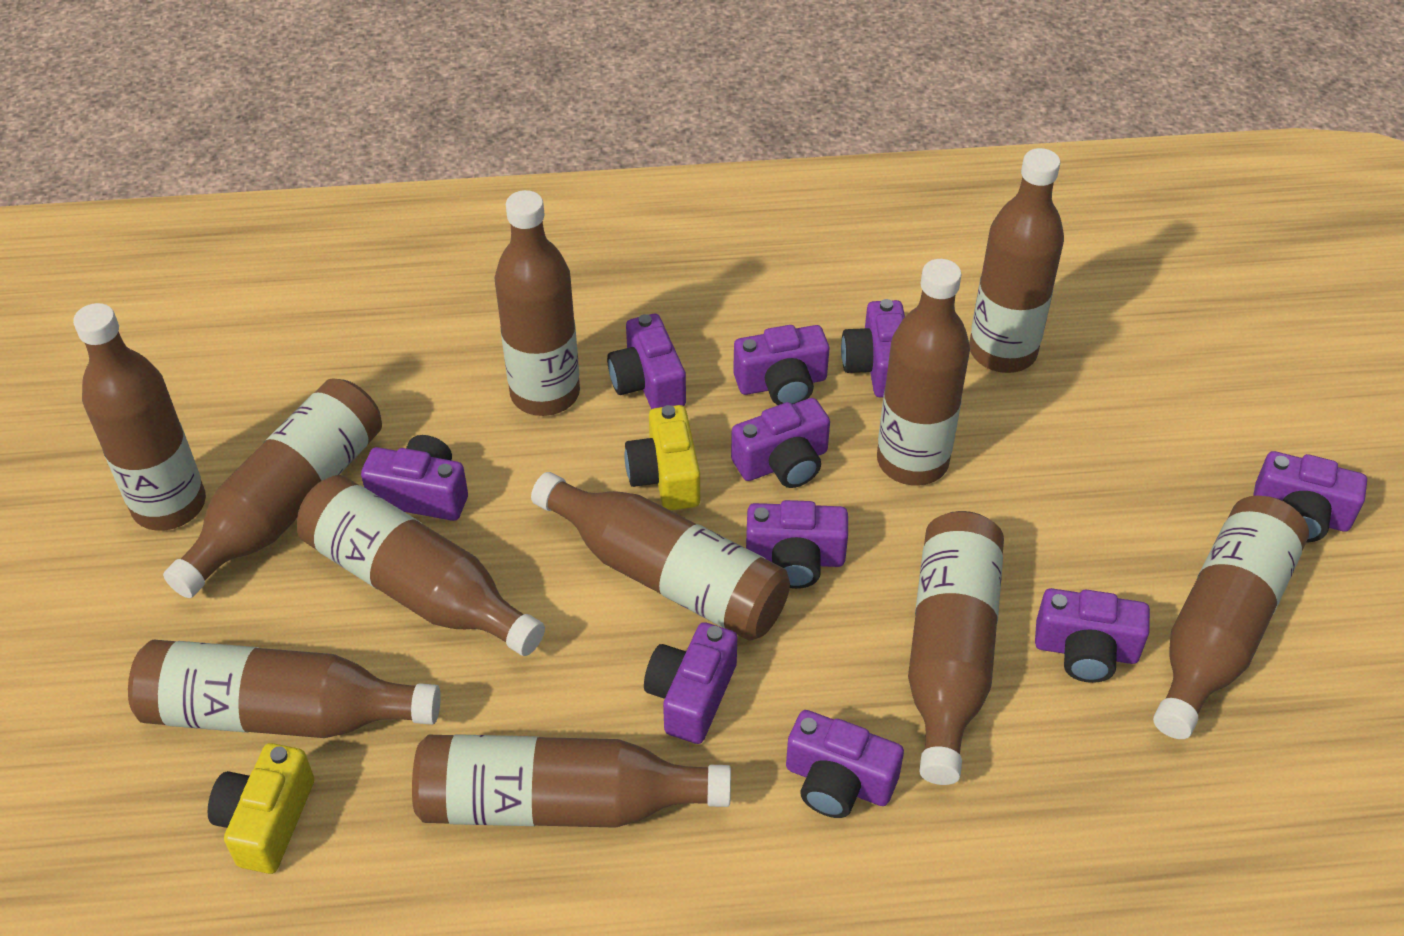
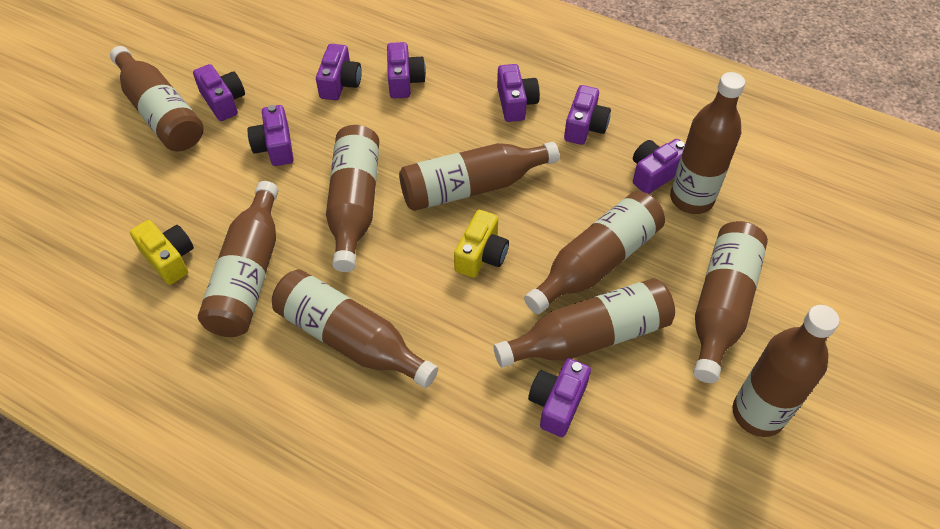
brown bottle: 11 -> 10
purple camera: 10 -> 8

